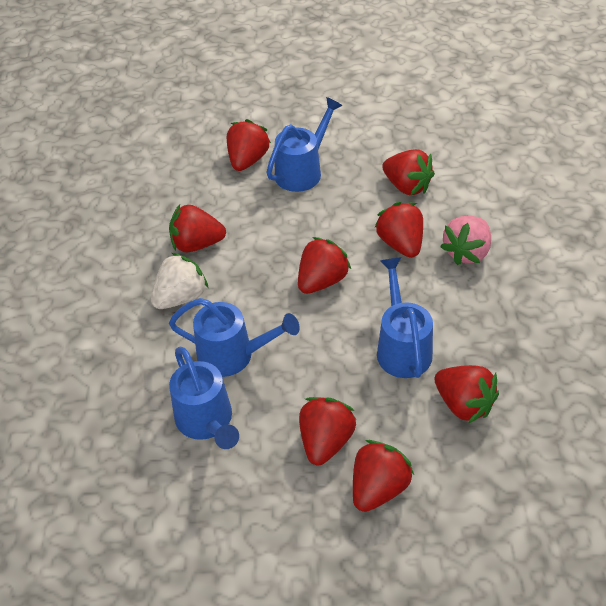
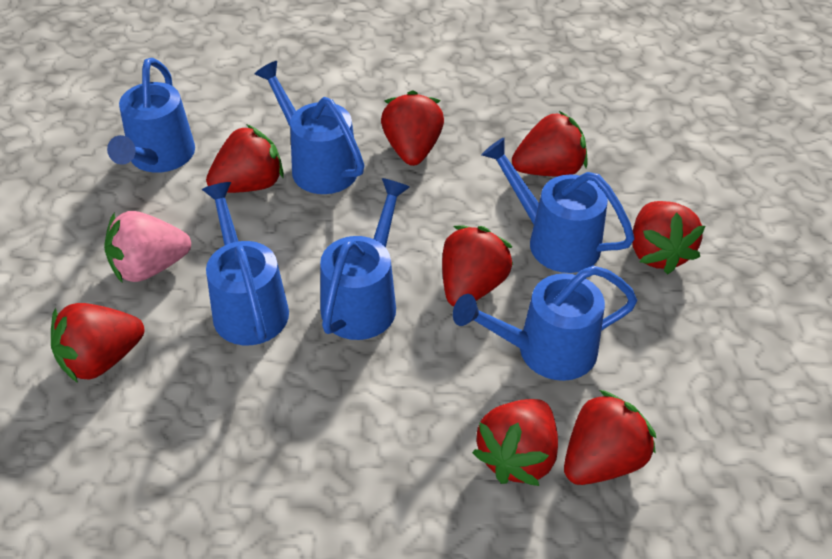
blue watering can: 4 -> 6
white strawberry: 1 -> 0

